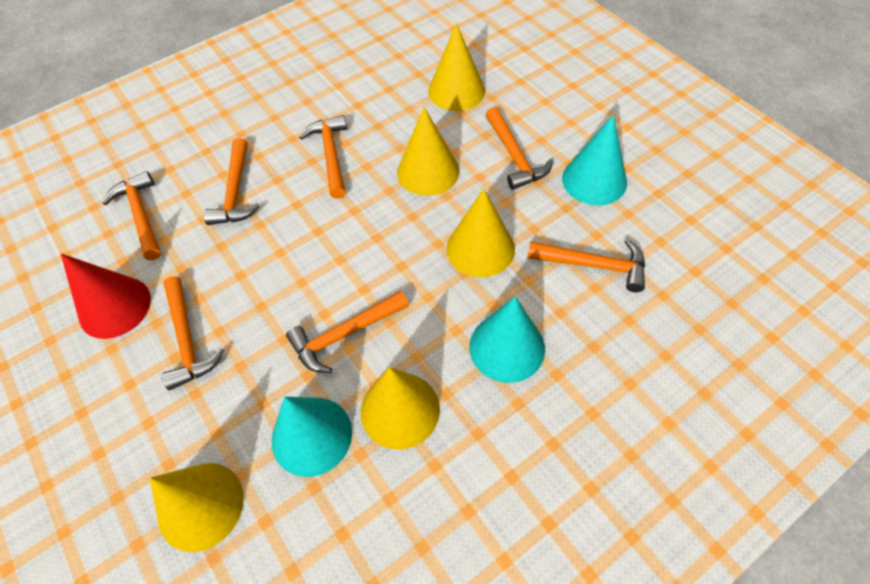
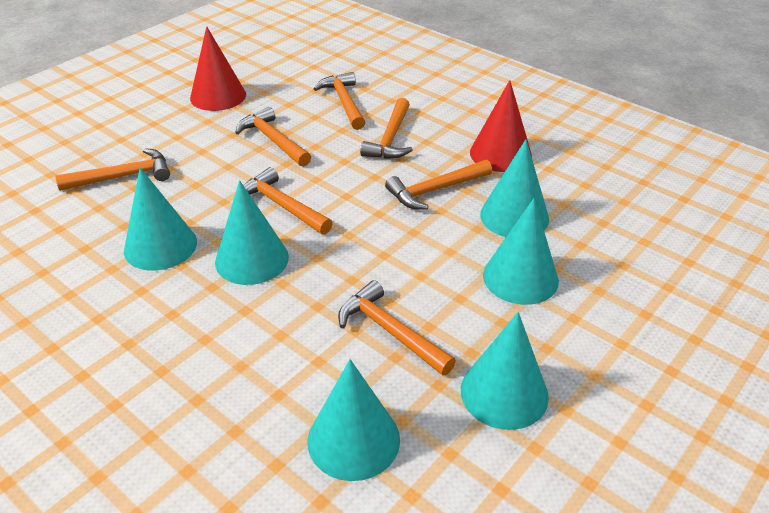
red cone: 1 -> 2
turquoise cone: 3 -> 6
yellow cone: 5 -> 0

